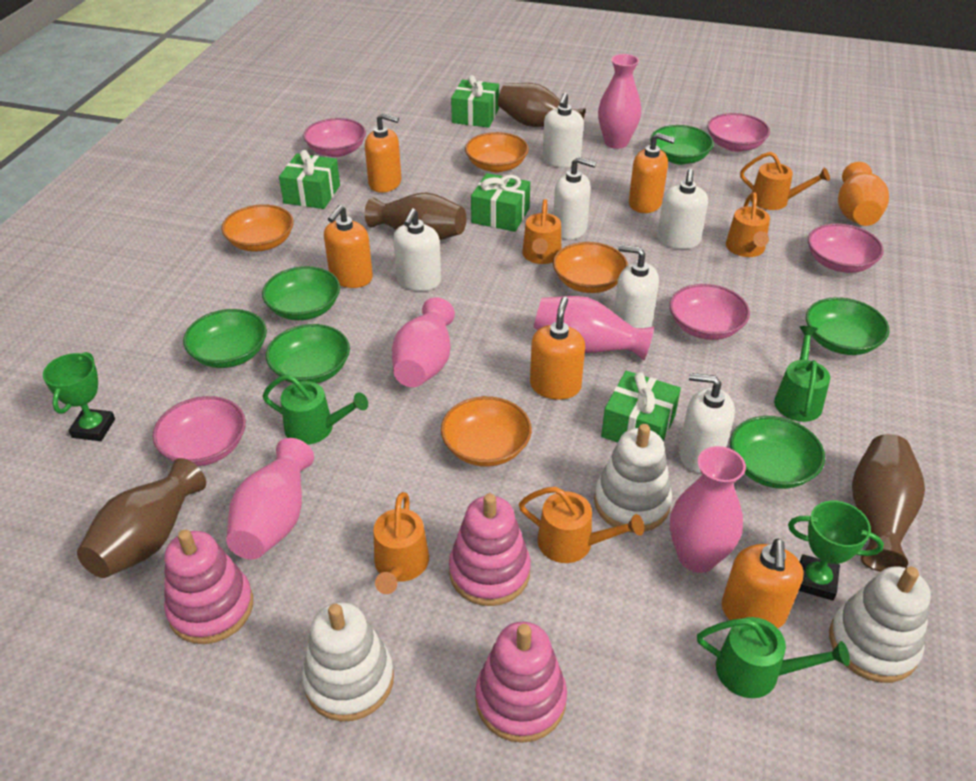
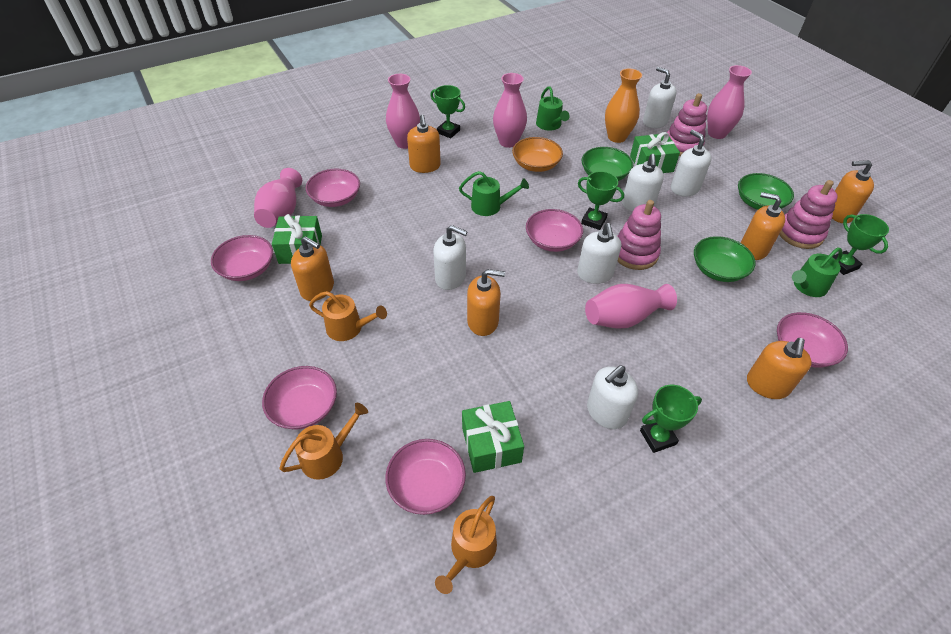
brown vase: 4 -> 0
green bowl: 6 -> 3
green gift: 4 -> 3
green trophy: 2 -> 4
orange bowl: 4 -> 1
orange soap dispenser: 5 -> 6
orange watering can: 5 -> 3
pink bowl: 5 -> 6
white stacking toy: 3 -> 0

